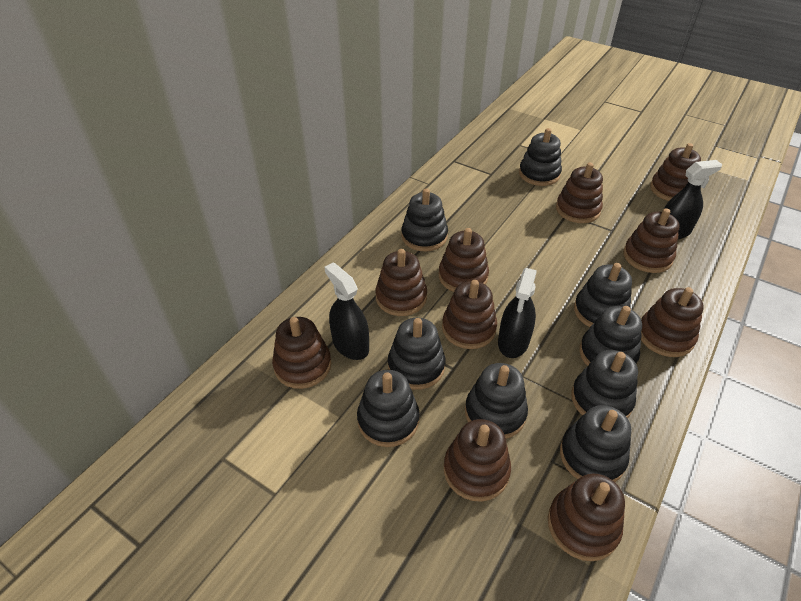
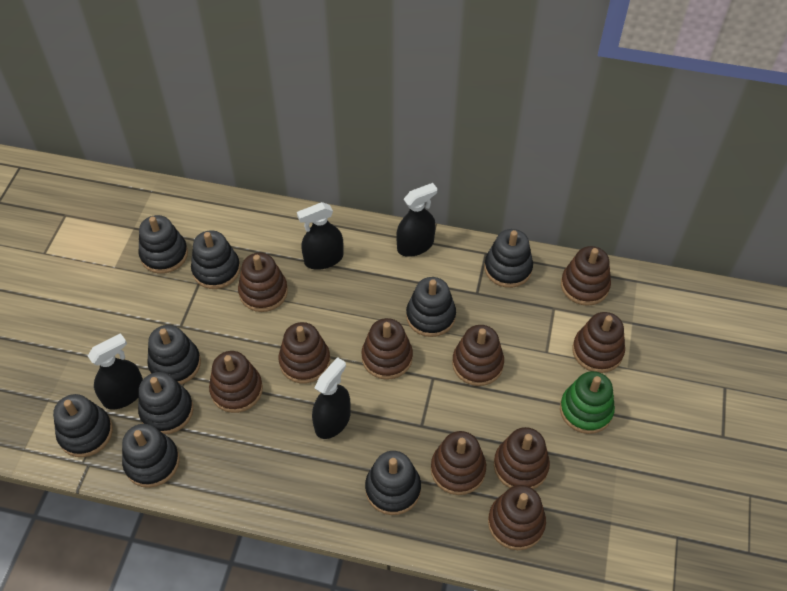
black spray bottle: 3 -> 4
green stacking toy: 0 -> 1

